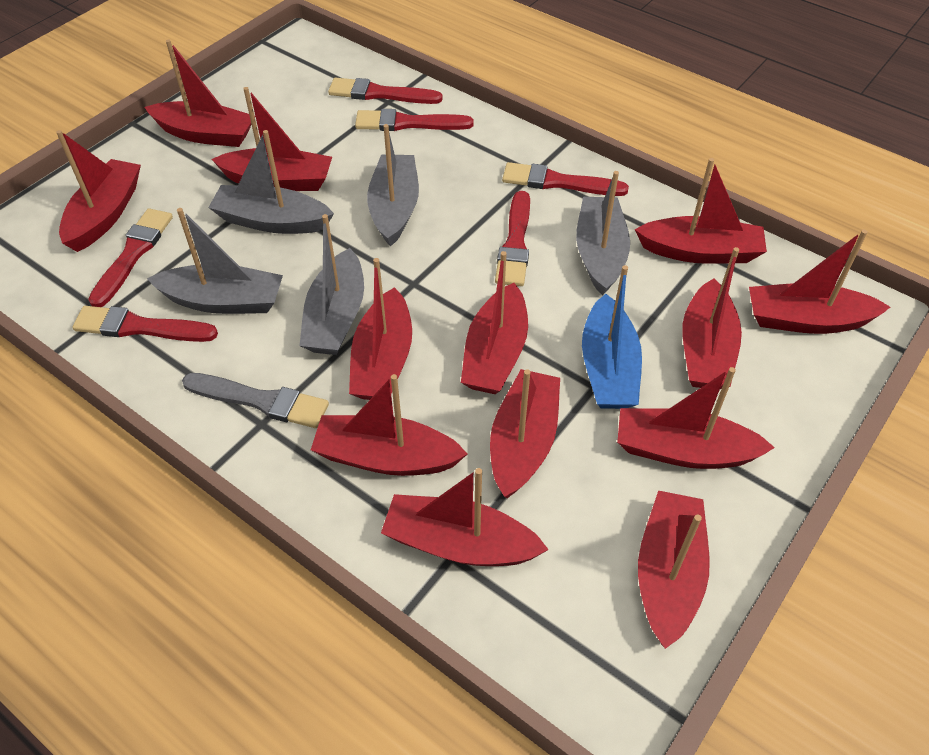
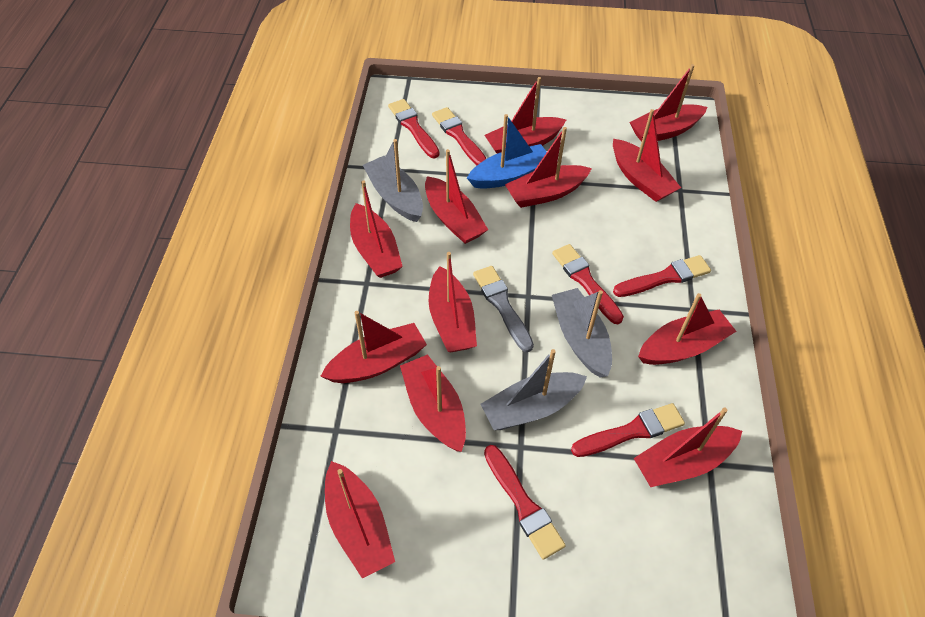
grey boat: 5 -> 3
red boat: 13 -> 12

